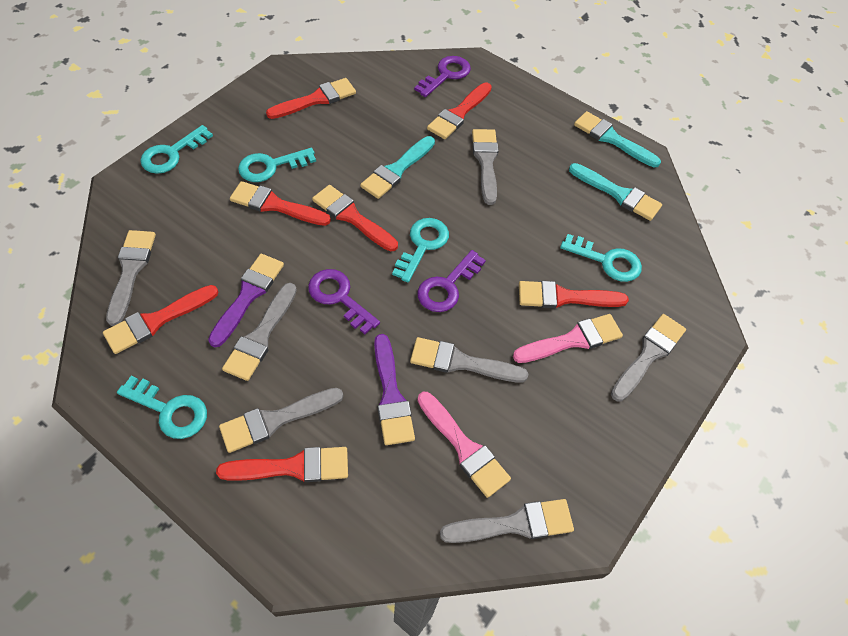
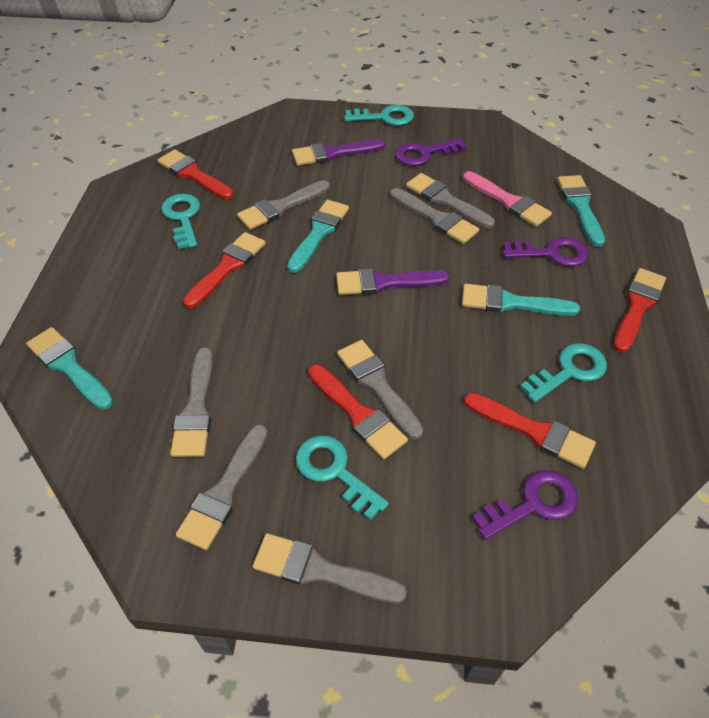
pink brush: 2 -> 1
red brush: 7 -> 5
turquoise brush: 3 -> 4
turquoise key: 5 -> 4

